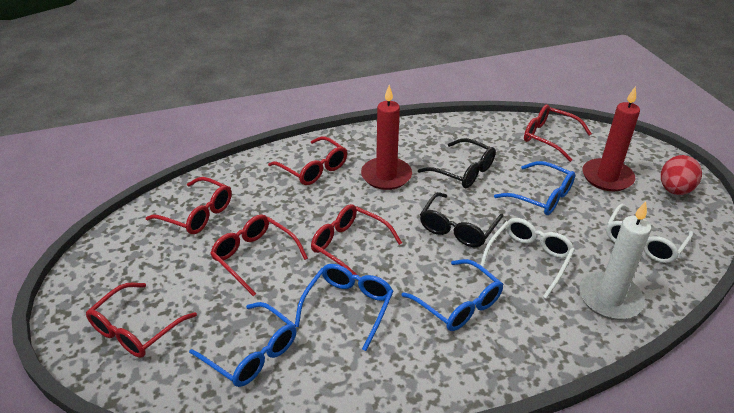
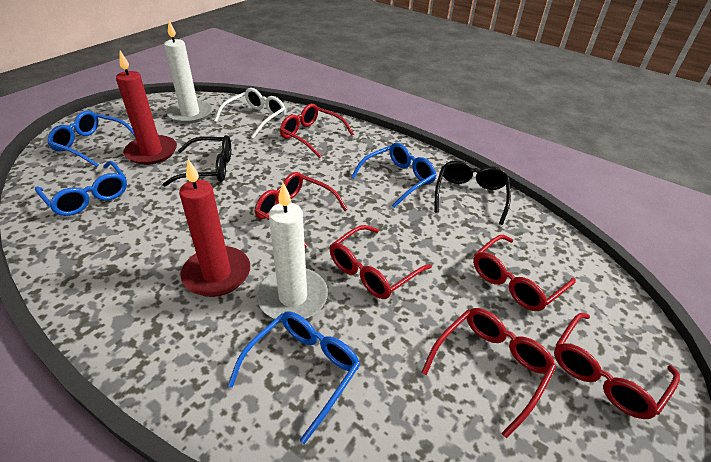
red egg: 1 -> 0
white candle: 1 -> 2
white glasses: 2 -> 1

